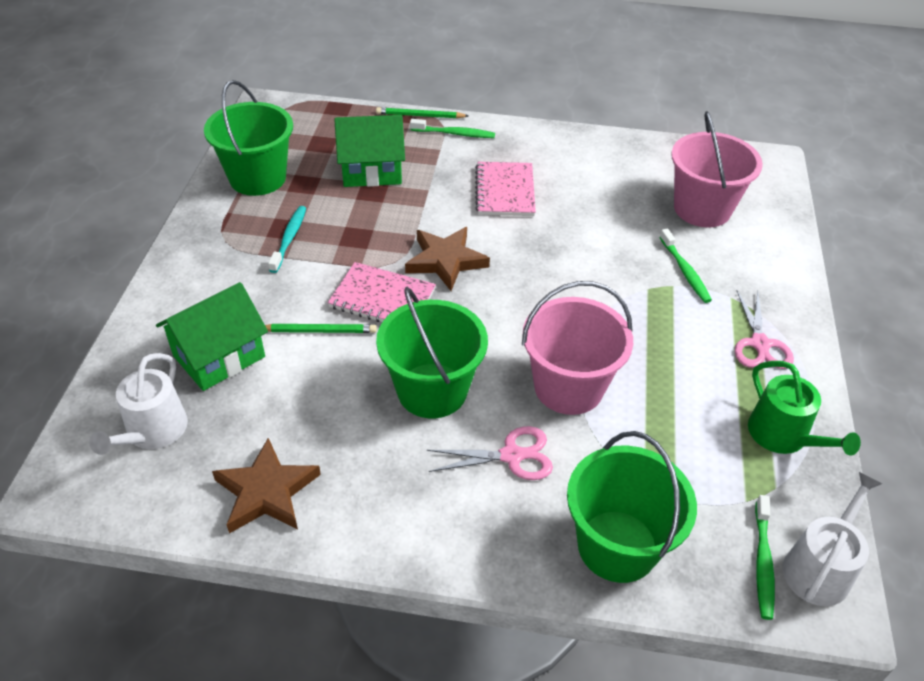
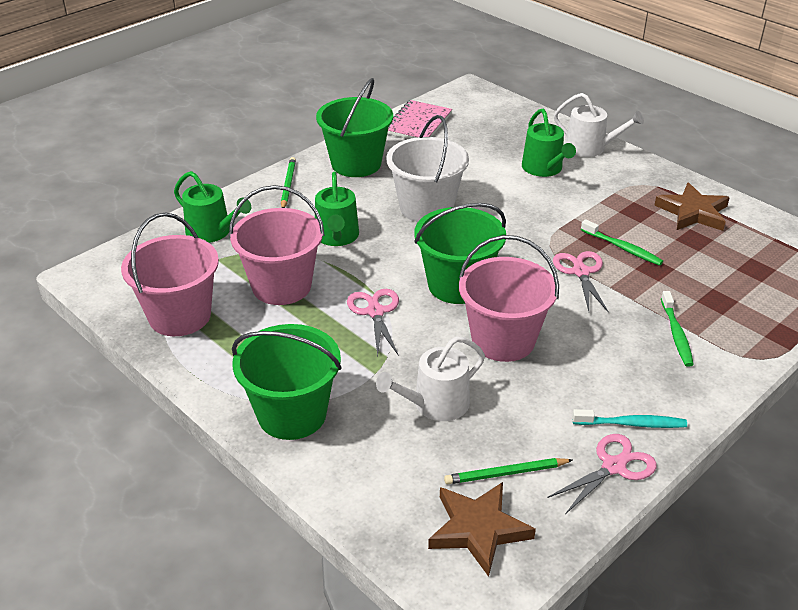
green house: 2 -> 0
green toothbrush: 3 -> 2
green watering can: 1 -> 3
pink bucket: 2 -> 3
pink notebook: 2 -> 1
pink scissors: 2 -> 3
white bucket: 0 -> 1

